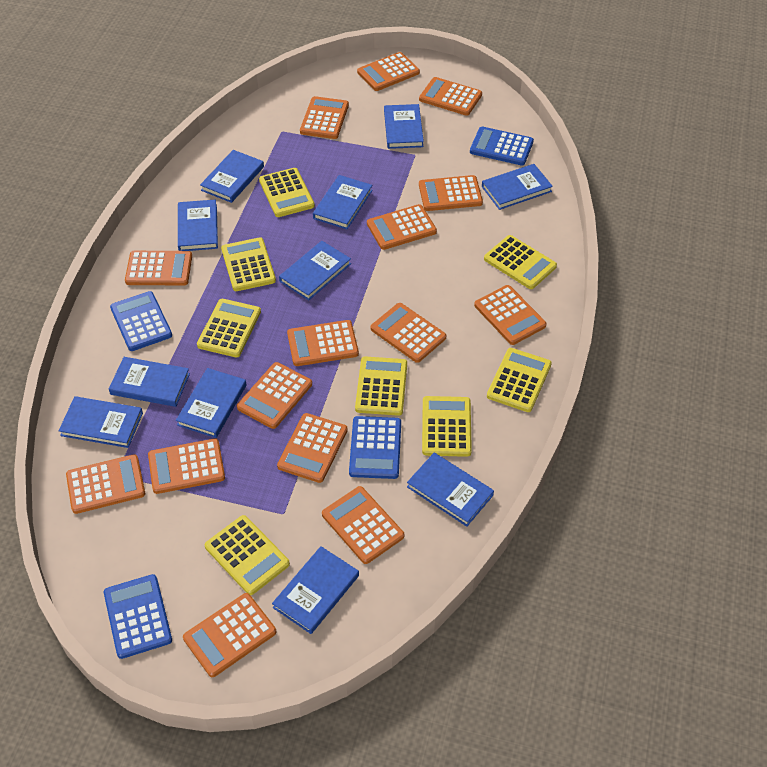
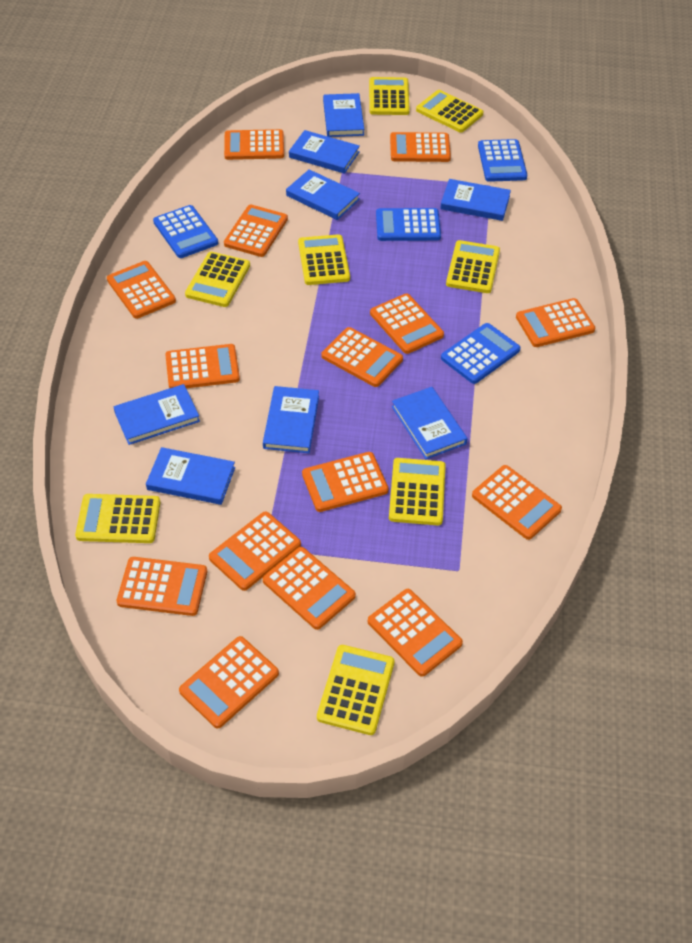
blue book: 11 -> 8

